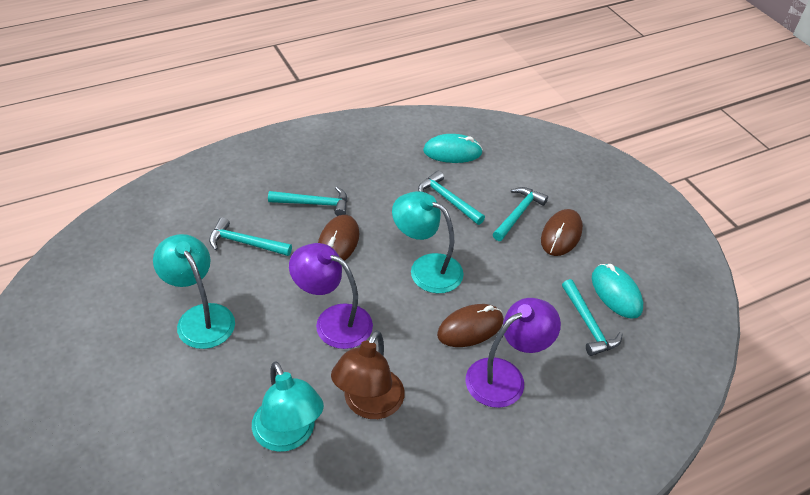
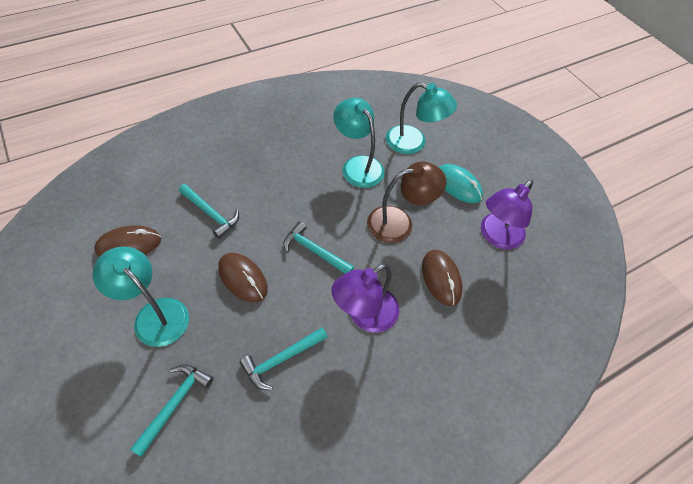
turquoise hammer: 5 -> 4
turquoise mouse: 2 -> 1

